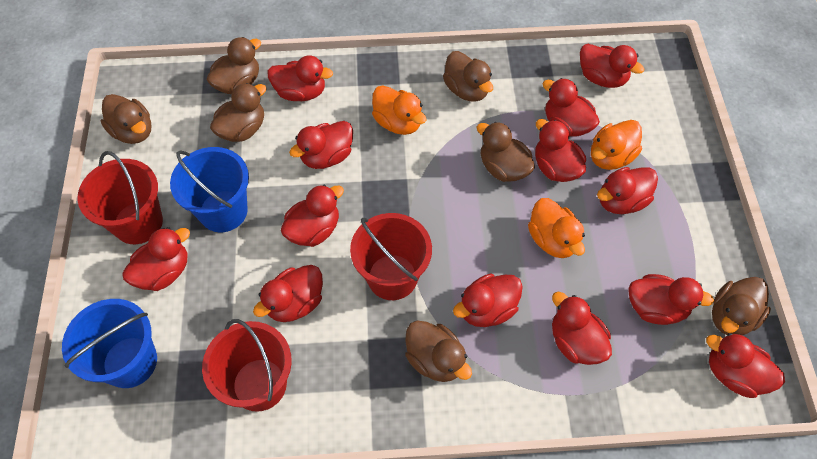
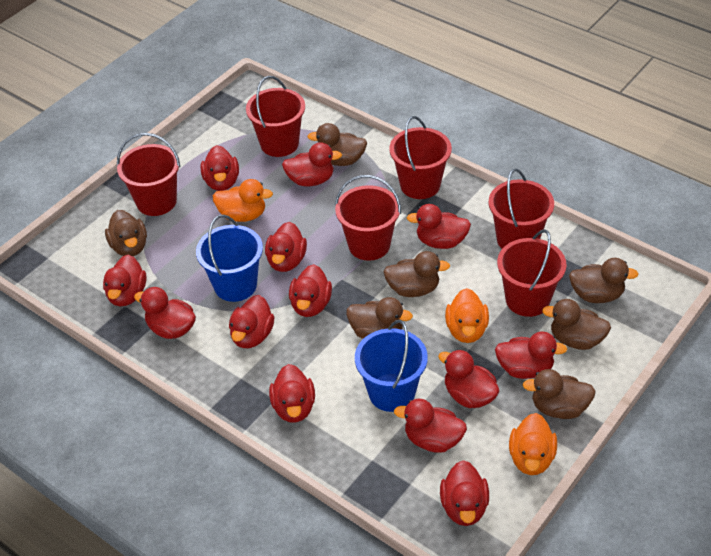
red bucket: 3 -> 6

